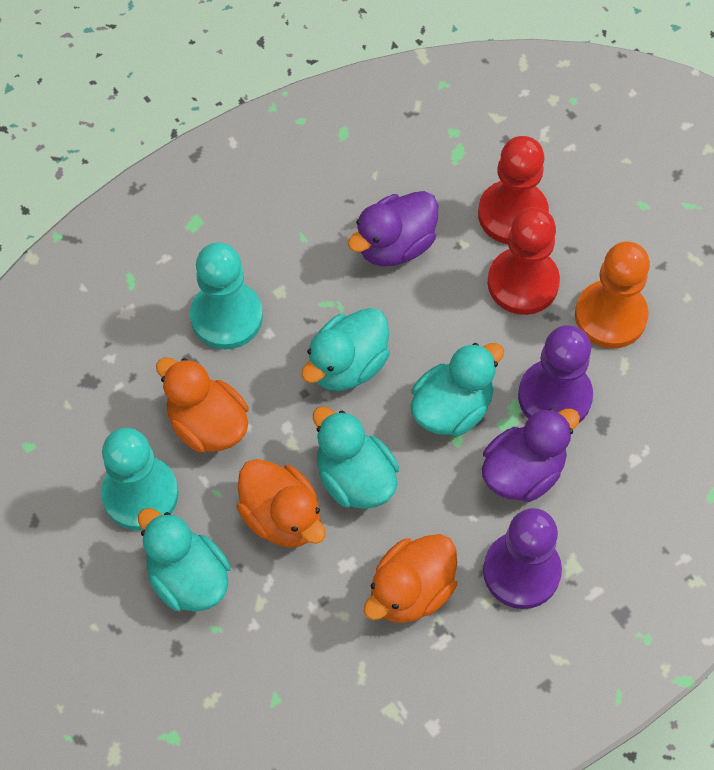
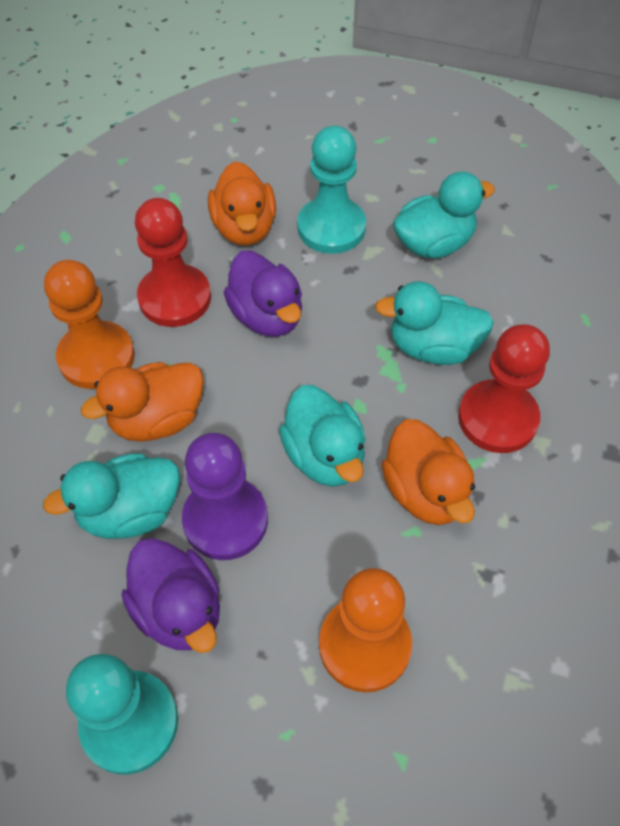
orange pawn: 1 -> 2
purple pawn: 2 -> 1

